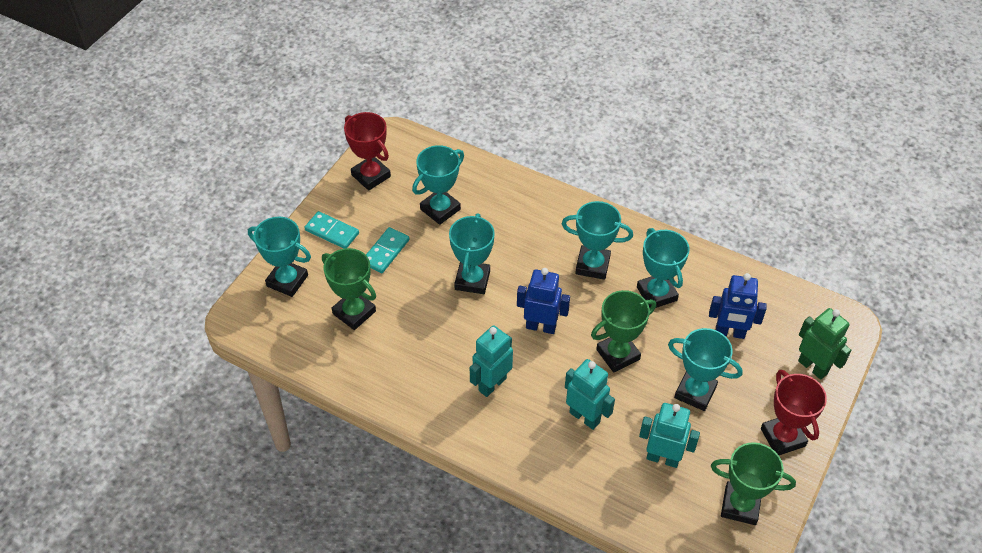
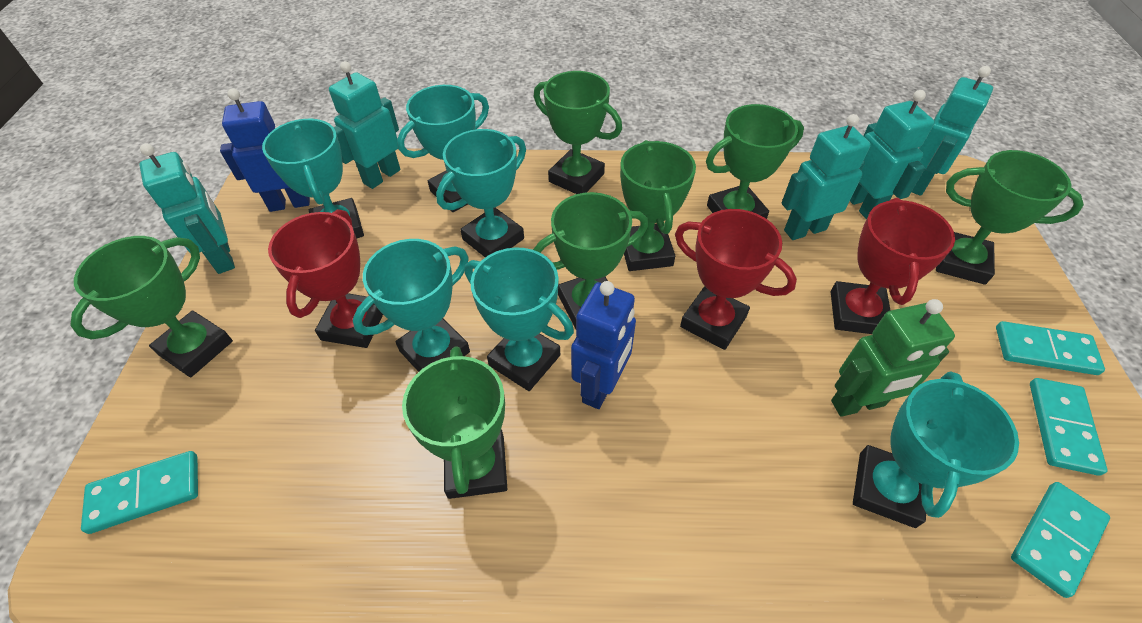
green trophy: 3 -> 7
red trophy: 2 -> 3
turquoise domino: 2 -> 4
turquoise robot: 3 -> 5

